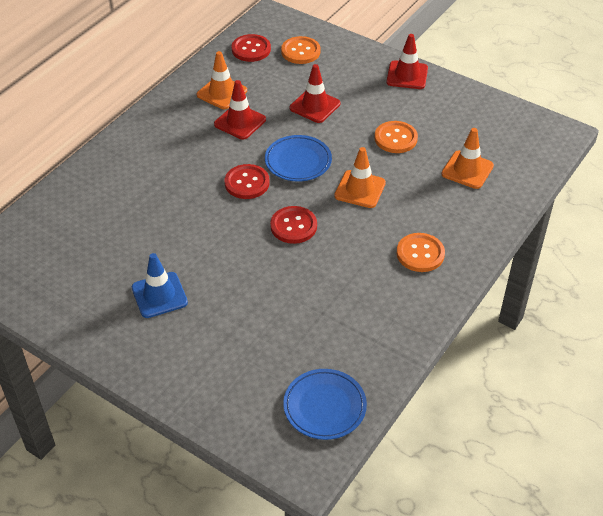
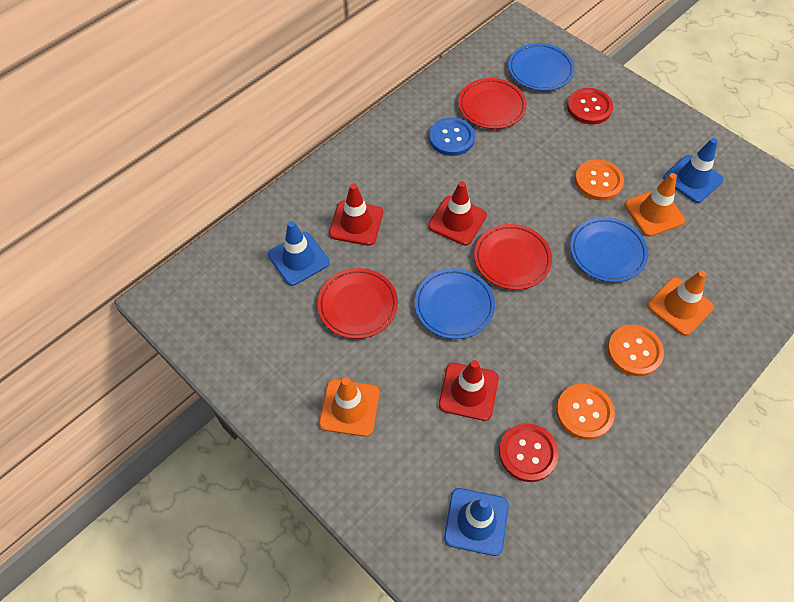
blue button: 0 -> 1
blue plate: 2 -> 3
blue traffic cone: 1 -> 3
red button: 3 -> 2
red plate: 0 -> 3

